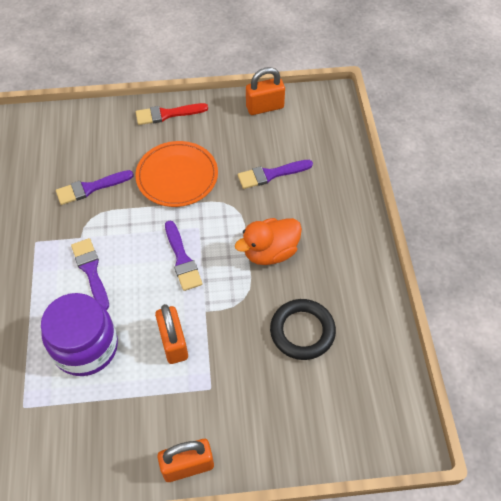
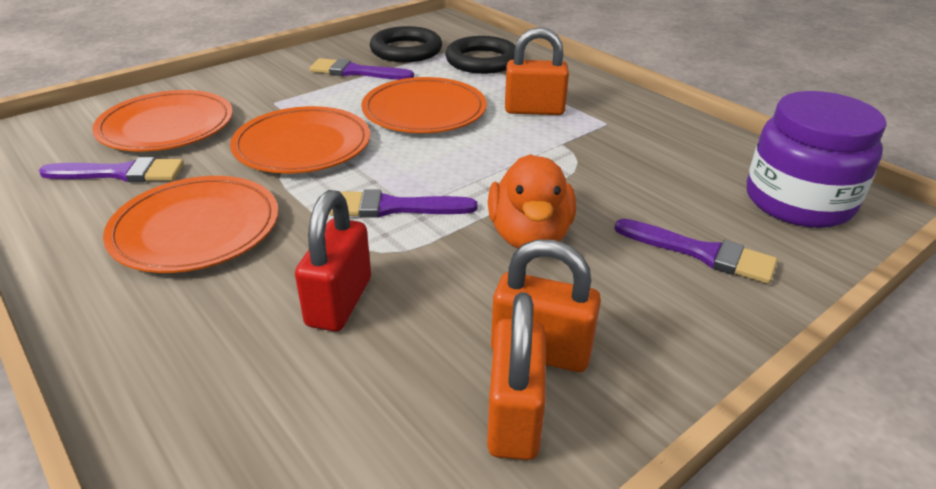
black ring: 1 -> 2
orange plate: 1 -> 4
red brush: 1 -> 0
red padlock: 0 -> 1

